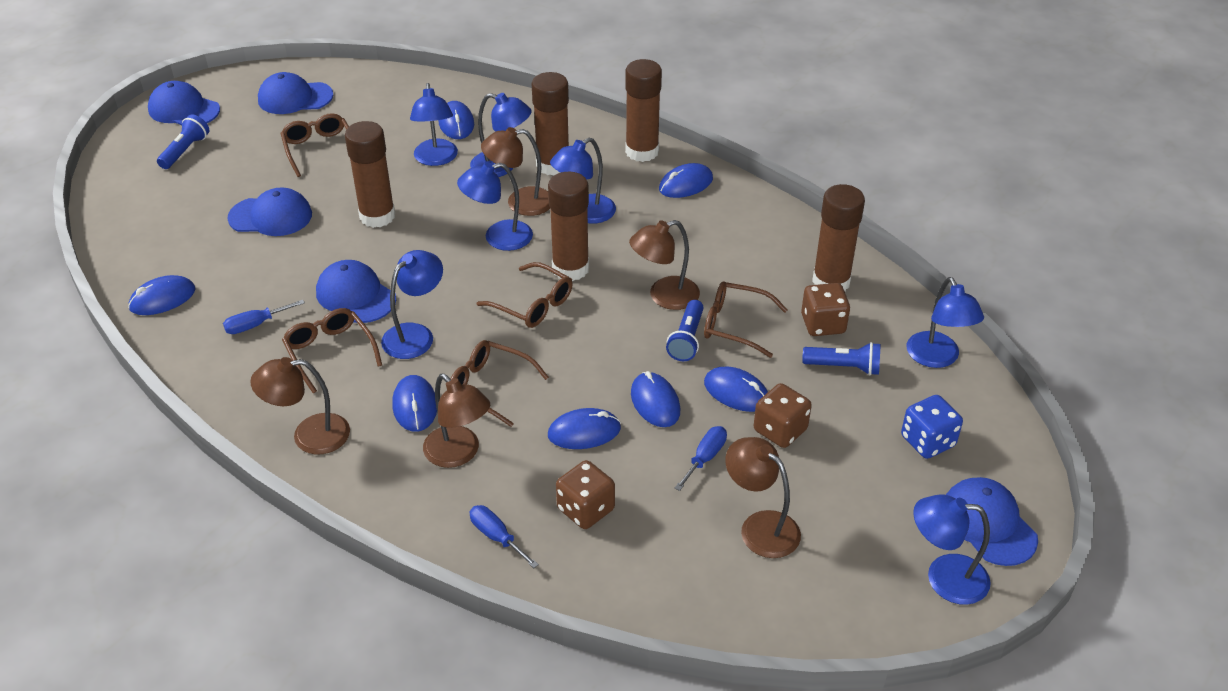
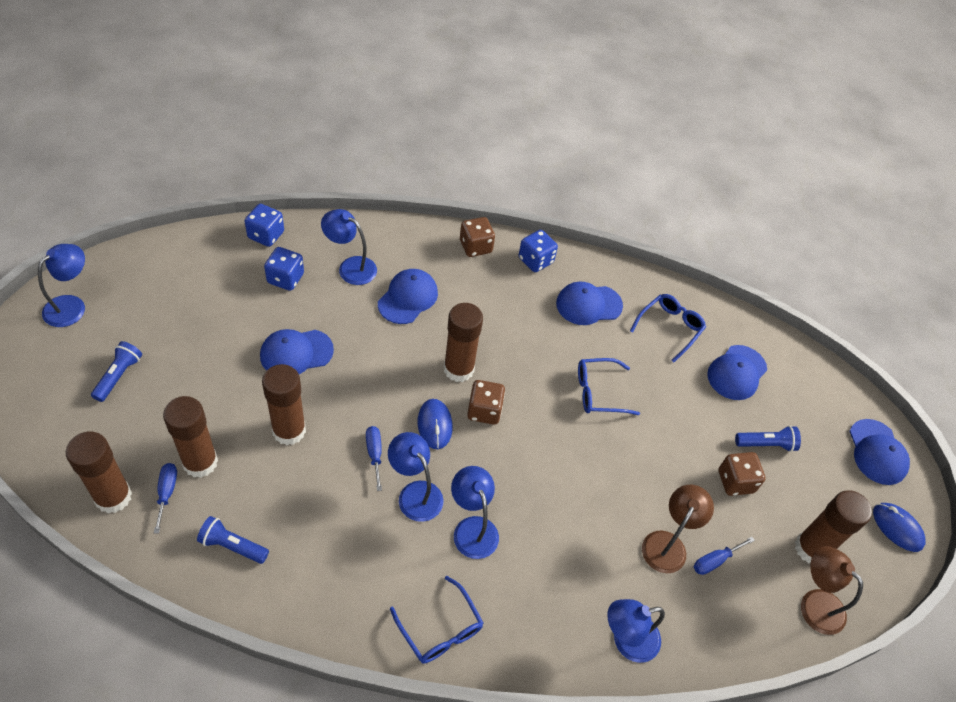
blue dice: 1 -> 3
blue glasses: 0 -> 3
blue lamp: 7 -> 5
blue mouse: 7 -> 2
brown glasses: 5 -> 0
brown lamp: 5 -> 2

